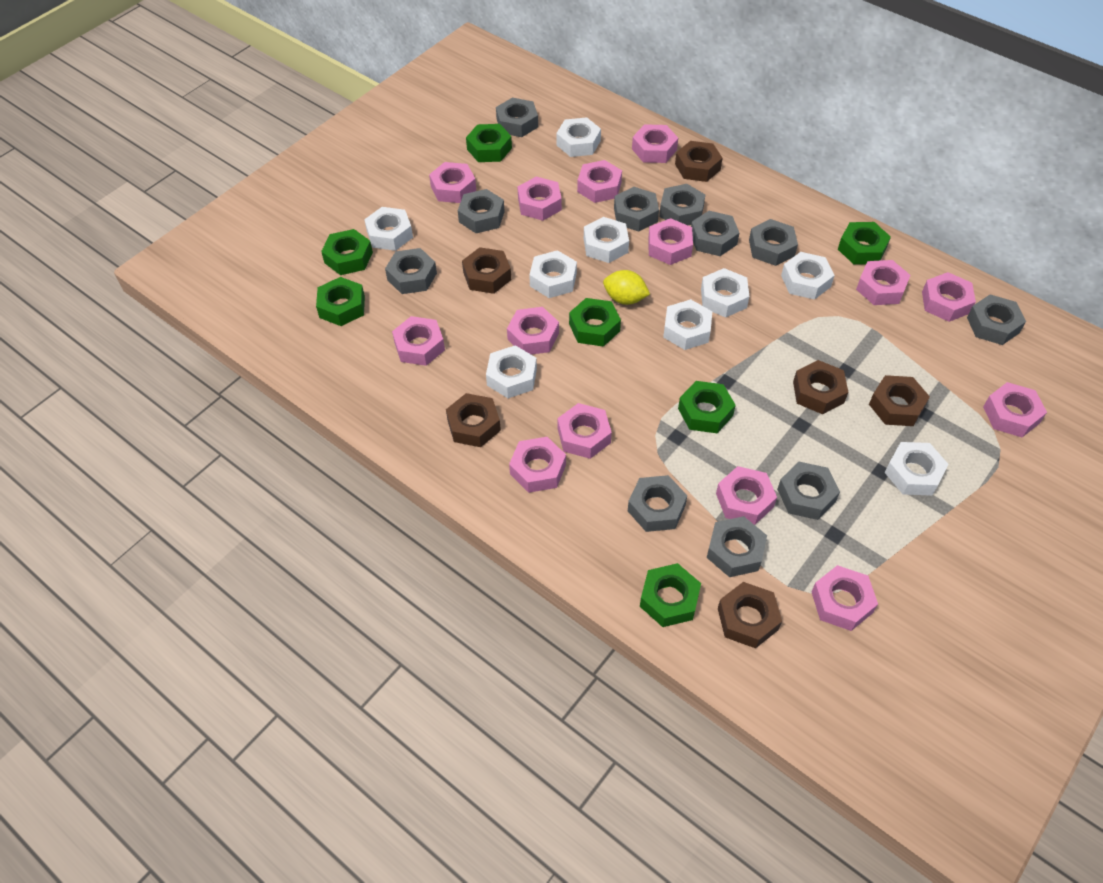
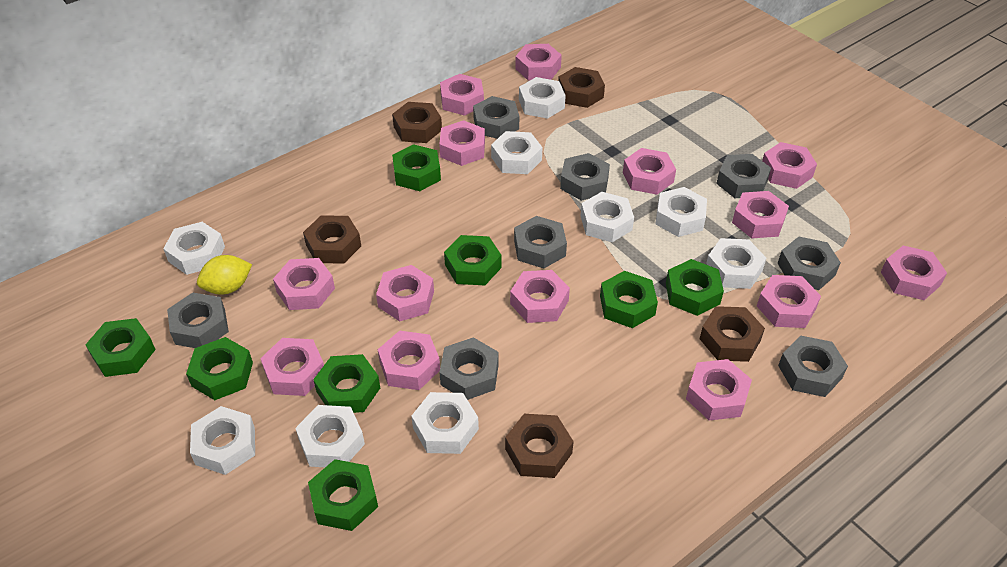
brown nut: 6 -> 5
green nut: 7 -> 8
grey nut: 11 -> 8

